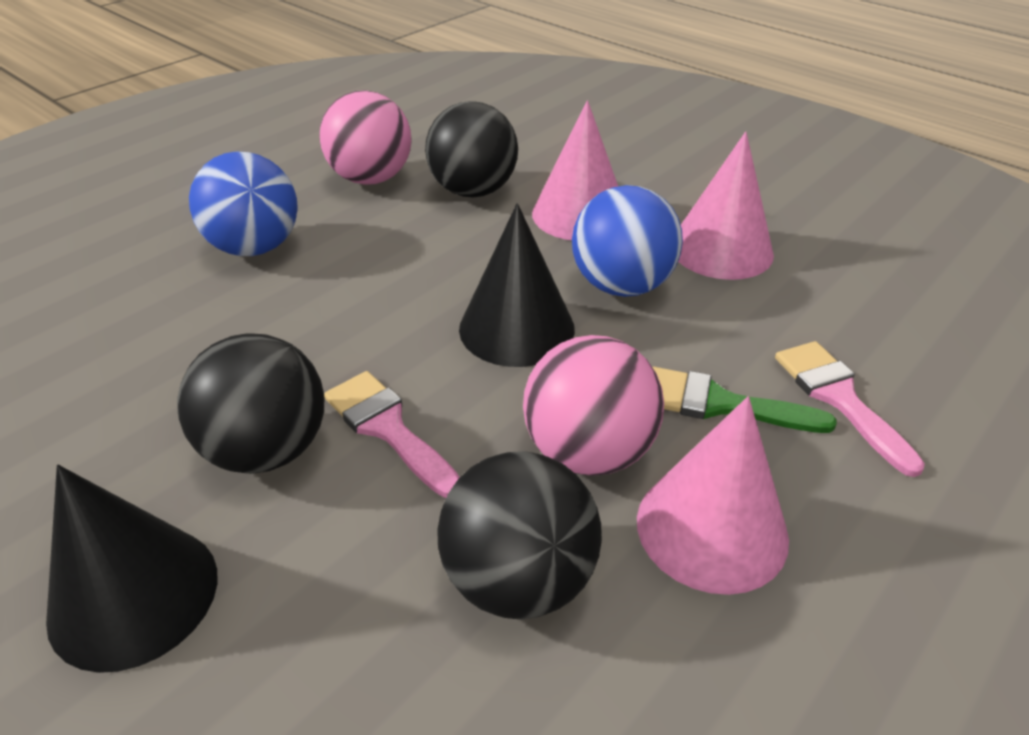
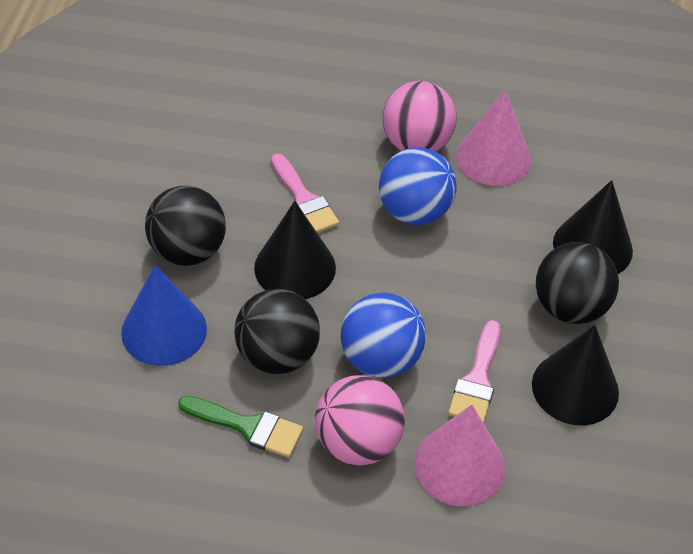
black cone: 2 -> 3
blue cone: 0 -> 1
pink cone: 3 -> 2

